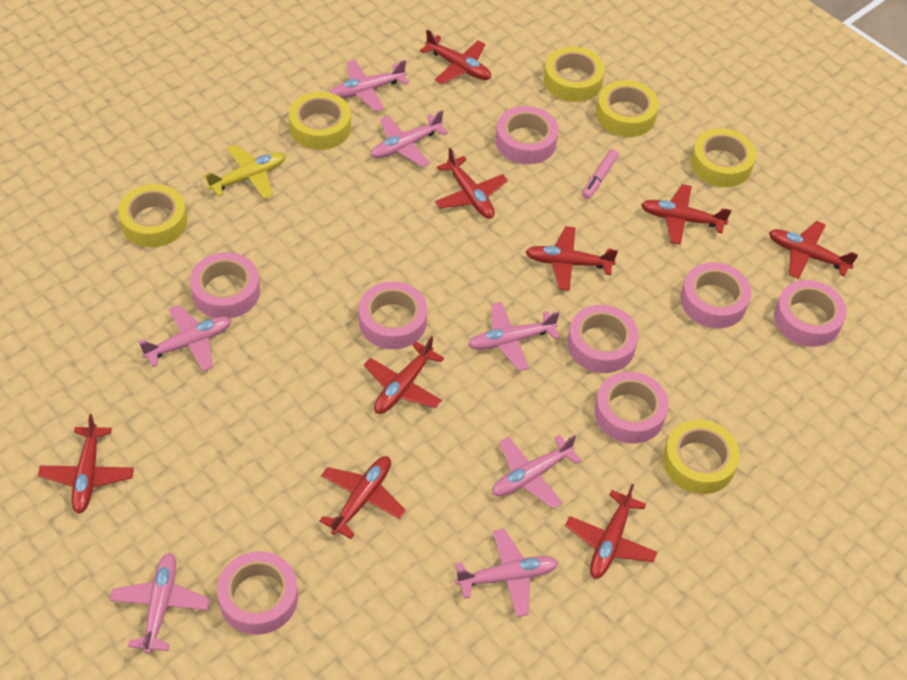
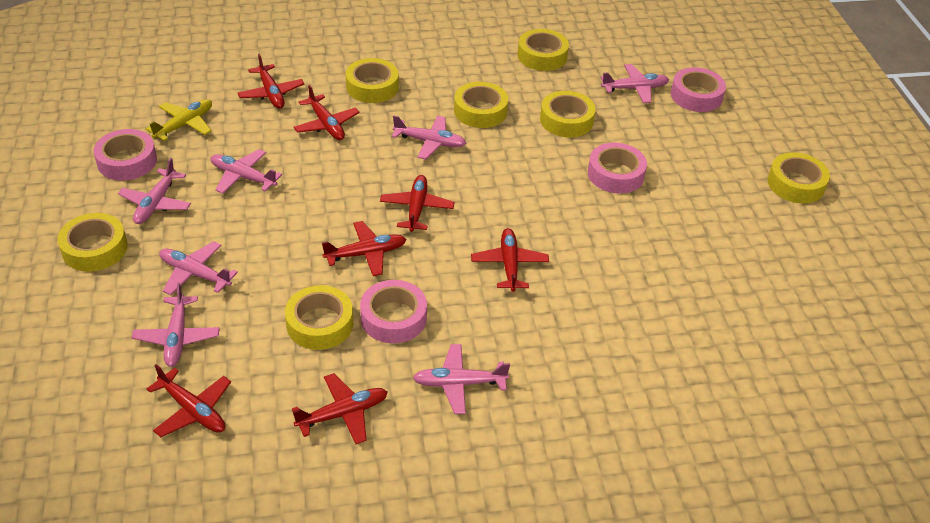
pink marker: 1 -> 0
pink tape: 8 -> 4
red plane: 9 -> 7
yellow tape: 6 -> 7

